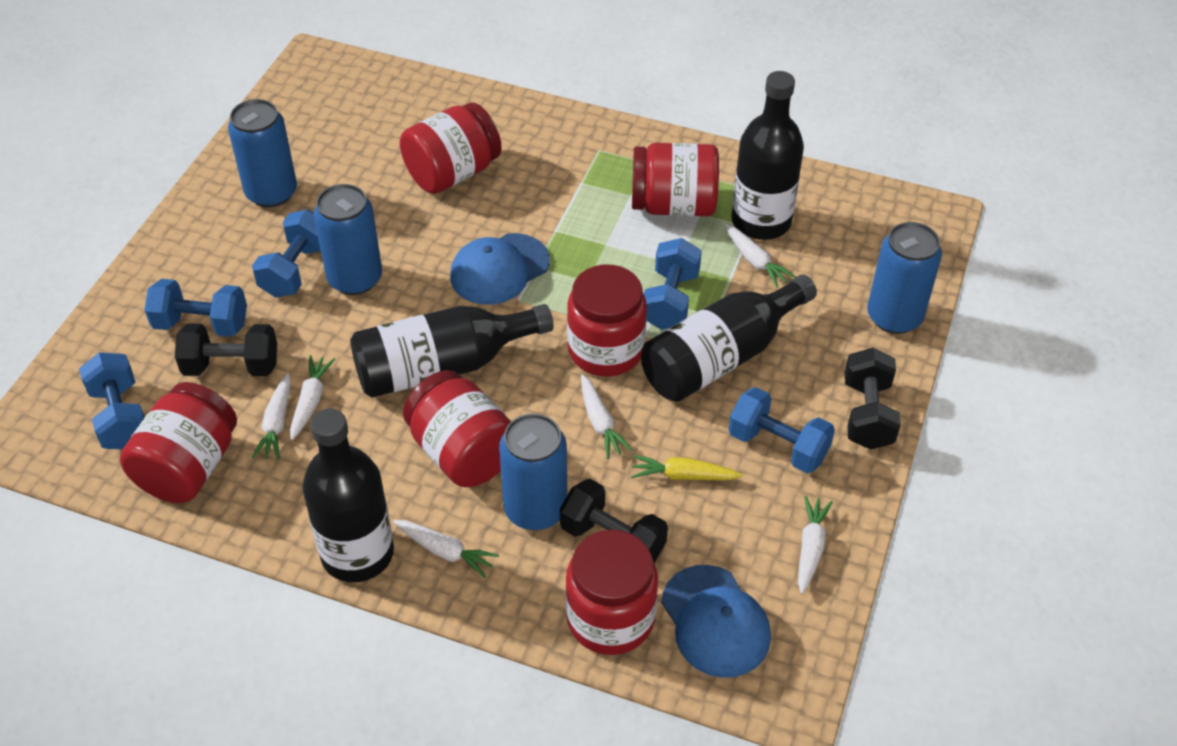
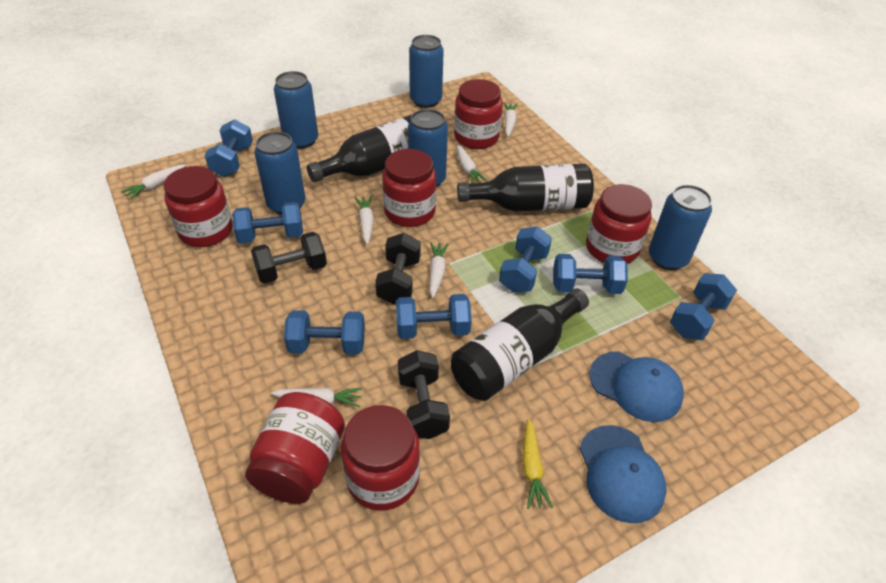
black bottle: 4 -> 3
blue can: 4 -> 5
blue dumbbell: 5 -> 7

